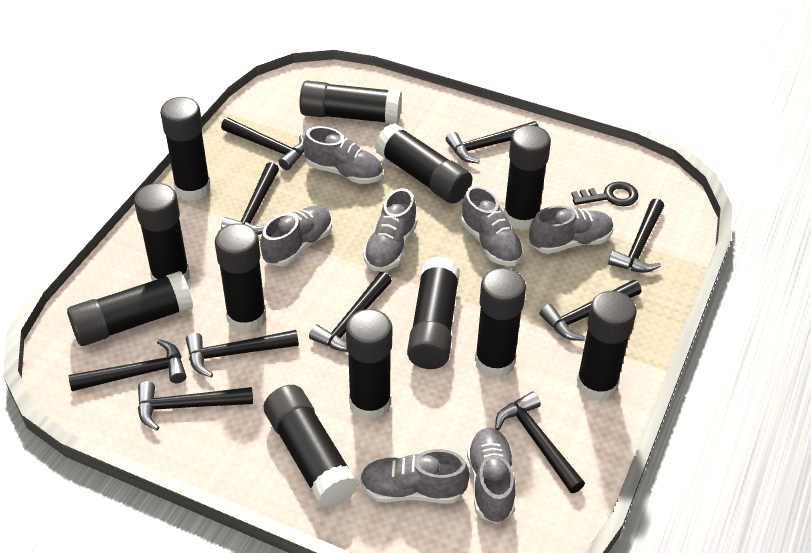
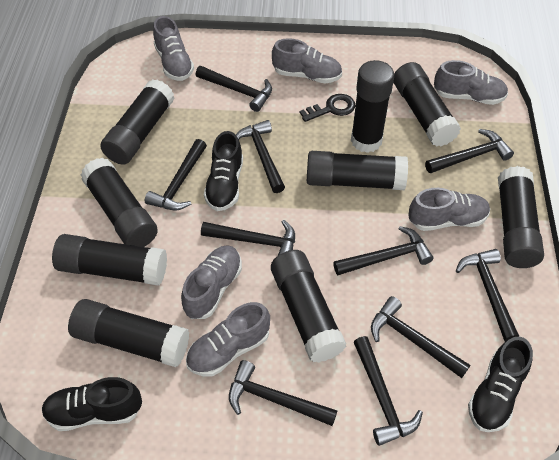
black glue stick: 12 -> 9
black shoe: 0 -> 3
grey shoe: 7 -> 6

